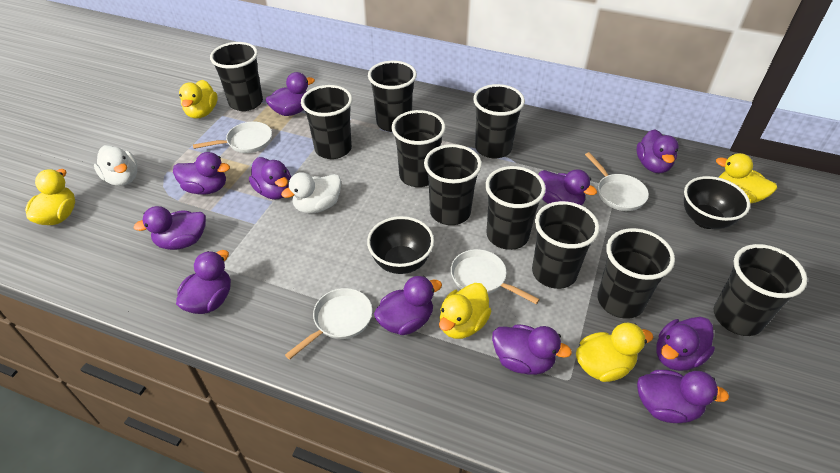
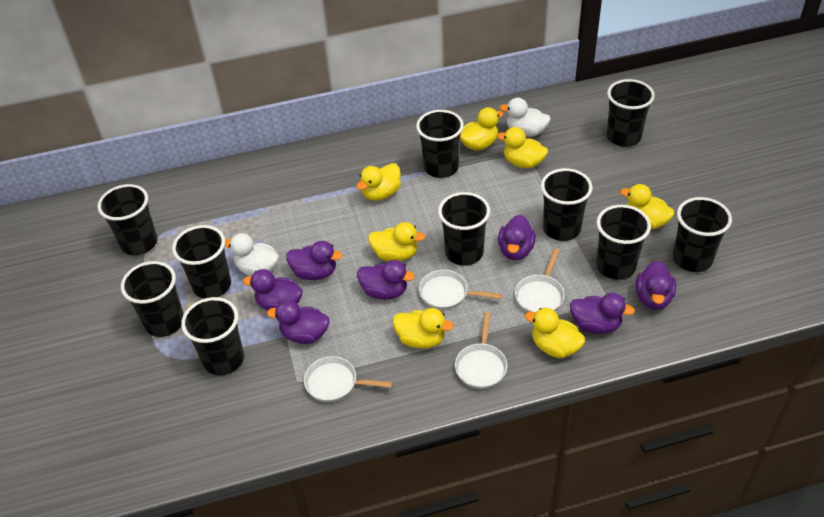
black bowl: 2 -> 0
purple duck: 11 -> 7
yellow duck: 5 -> 7

